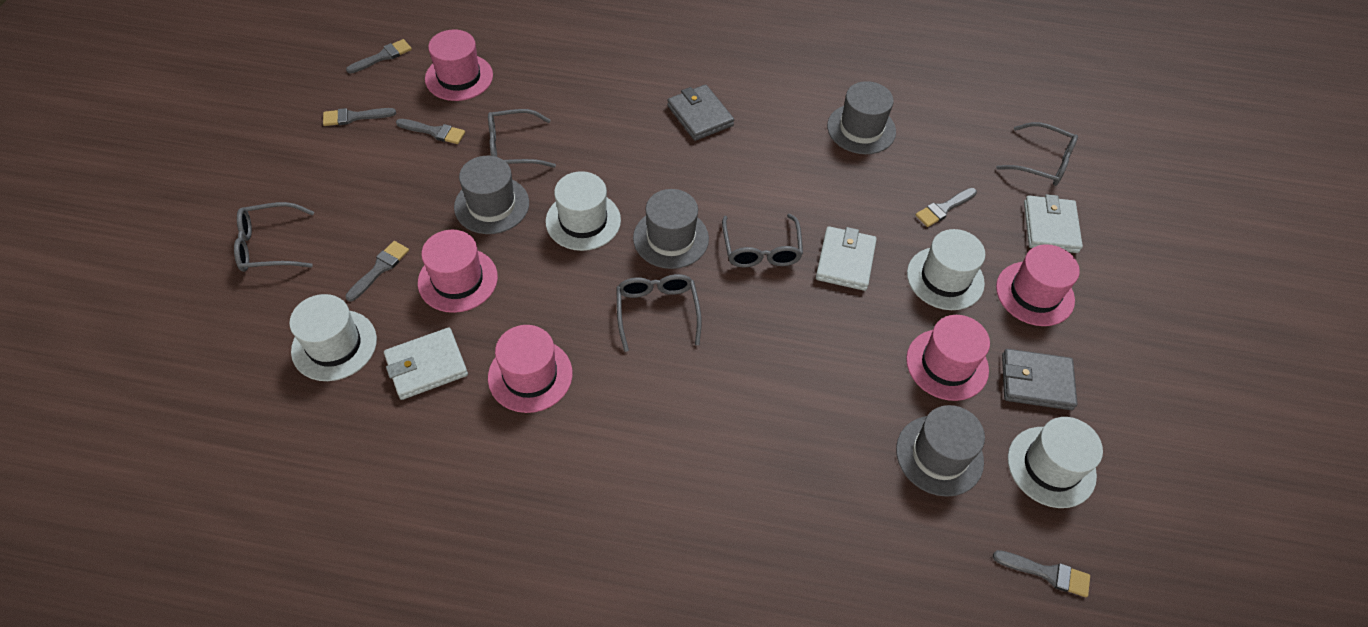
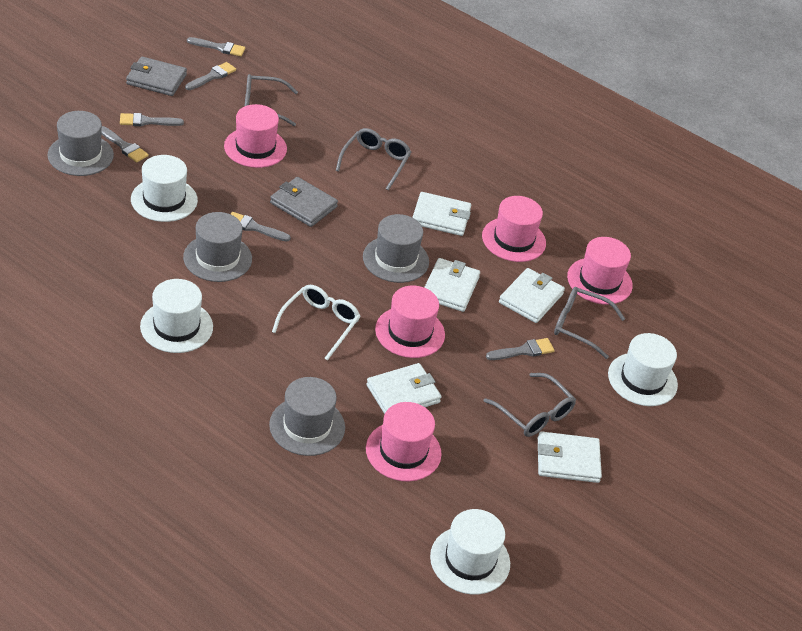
grey glasses: 5 -> 4
white glasses: 0 -> 1
white wallet: 3 -> 5

